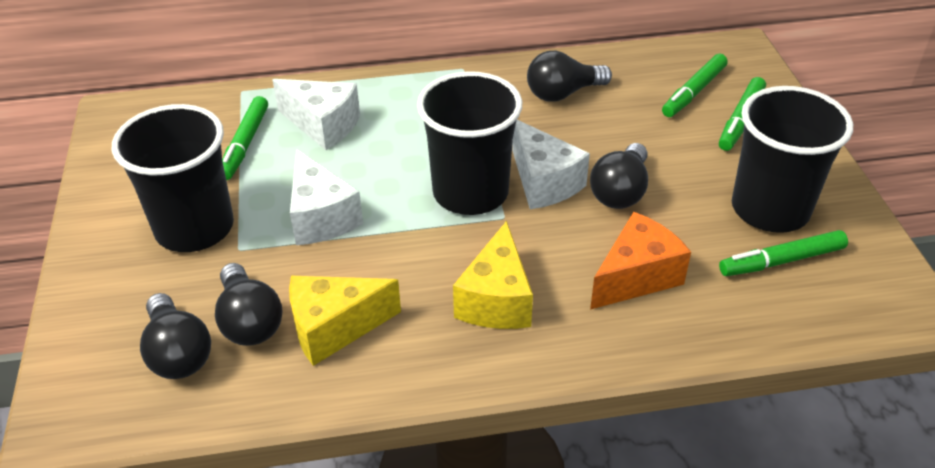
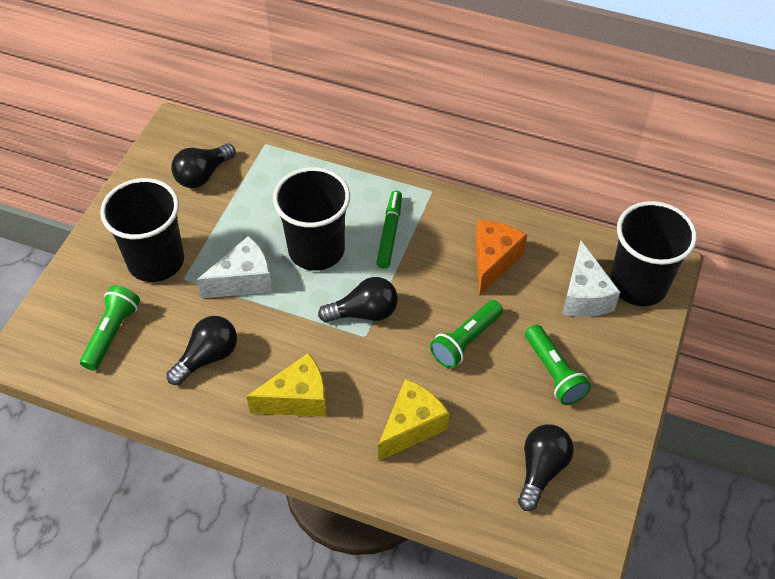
green flashlight: 0 -> 3
green marker: 4 -> 1
white cheese: 3 -> 2

